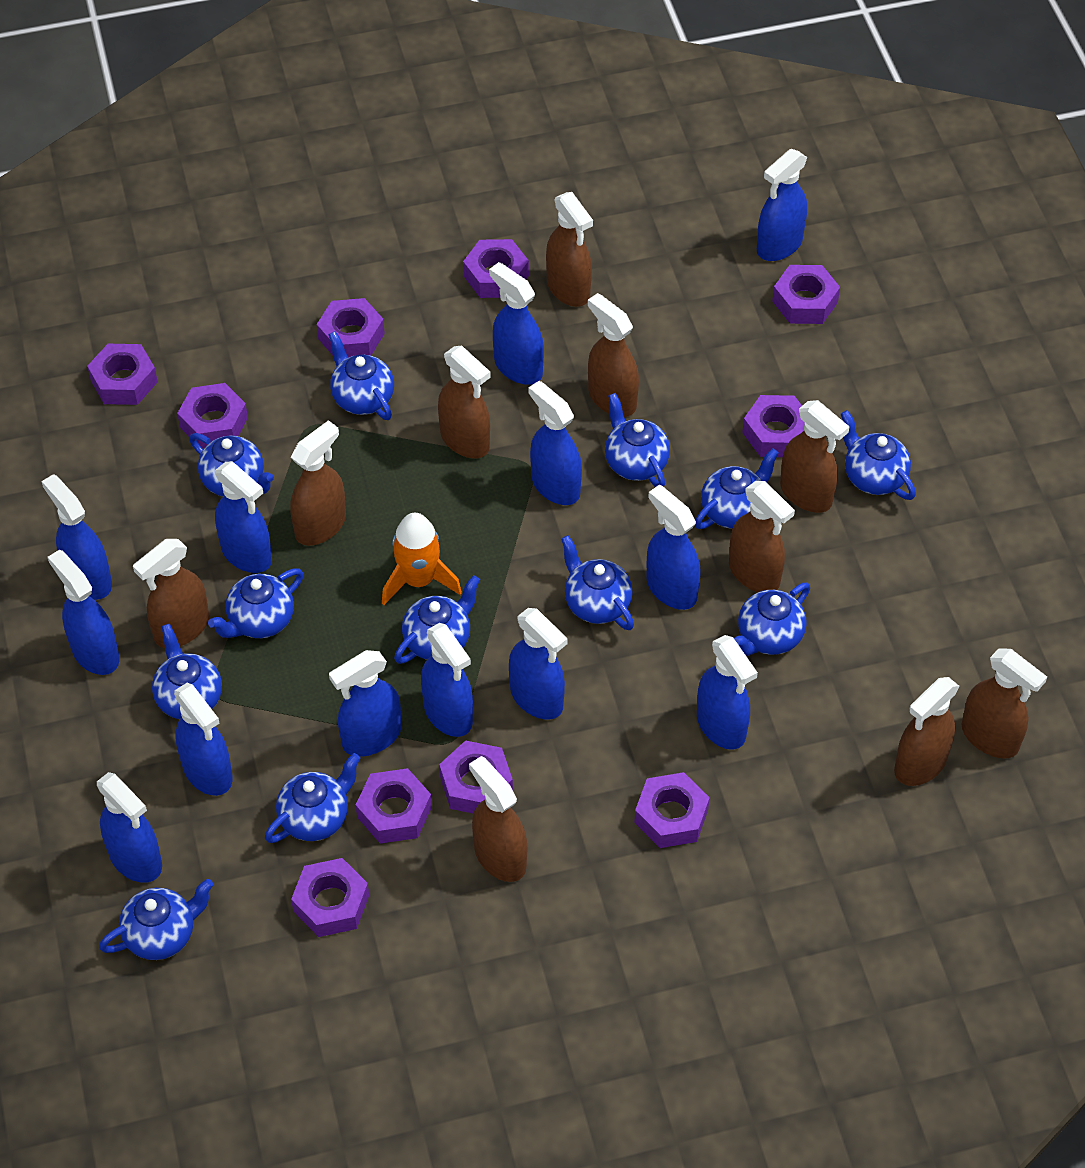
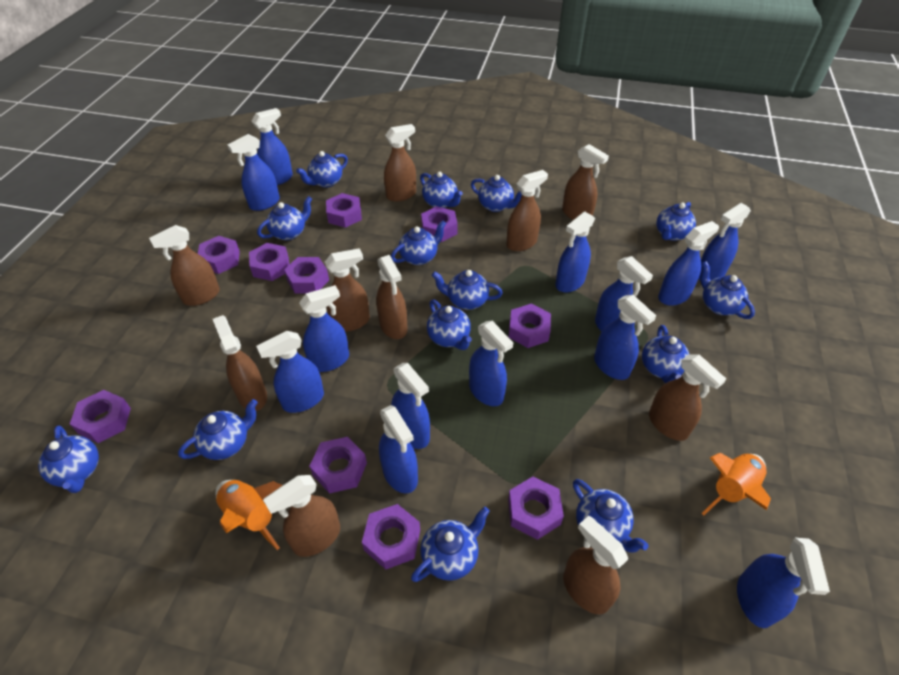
blue teapot: 12 -> 14
orange rocket: 1 -> 2

